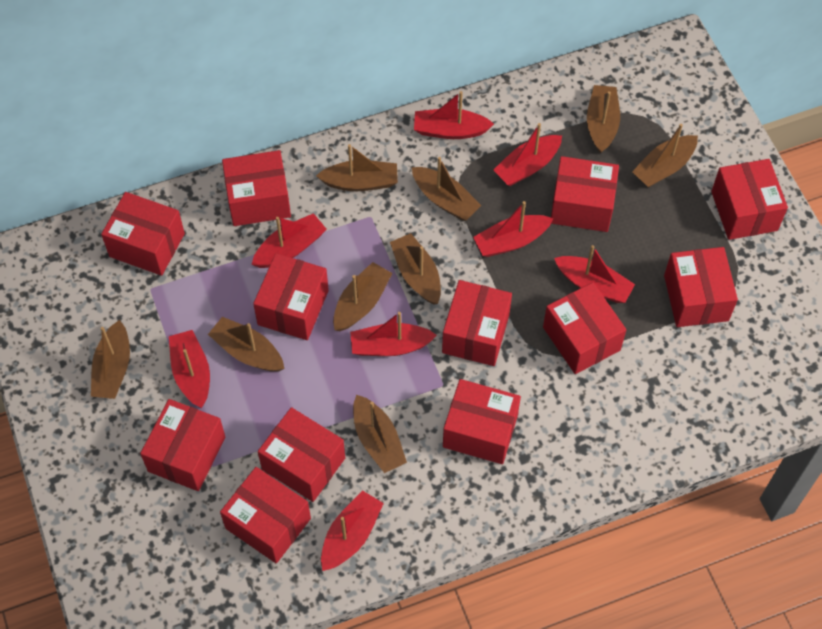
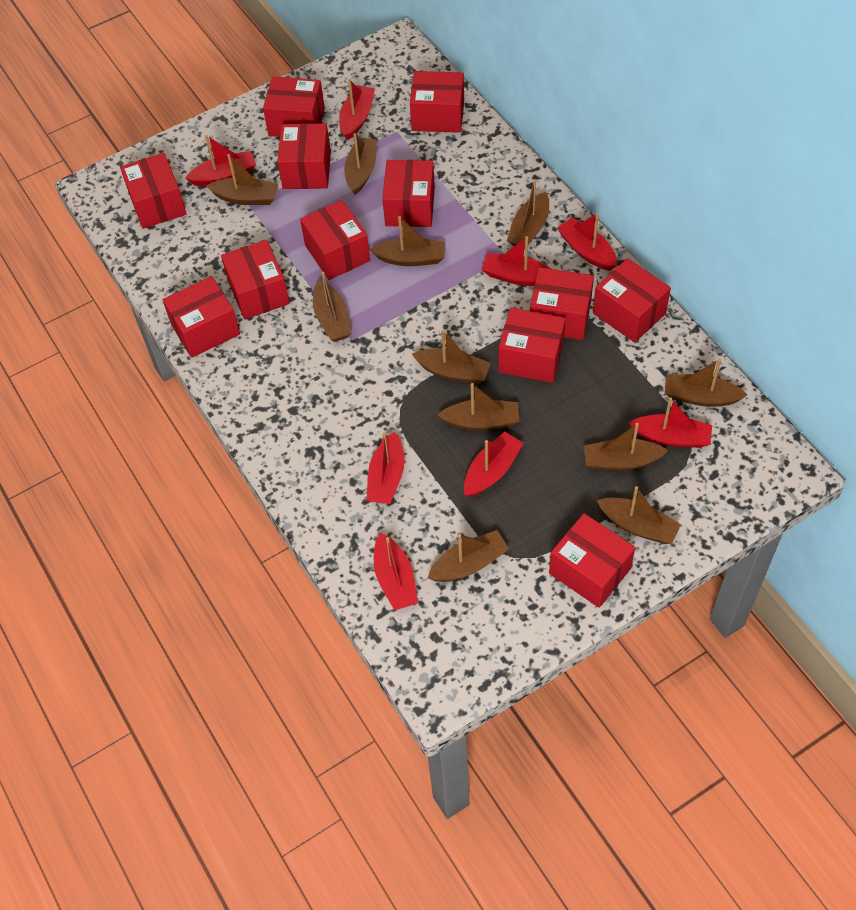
brown boat: 9 -> 11

